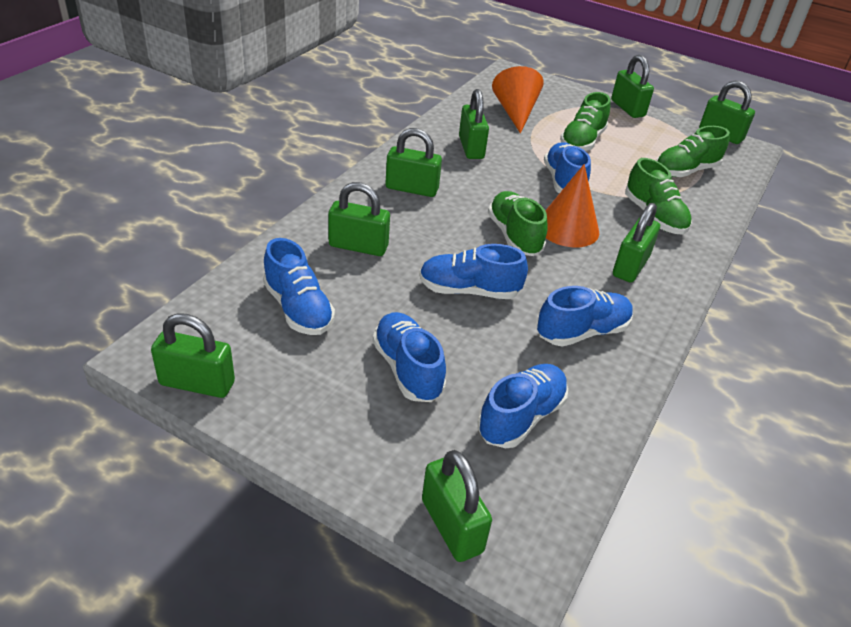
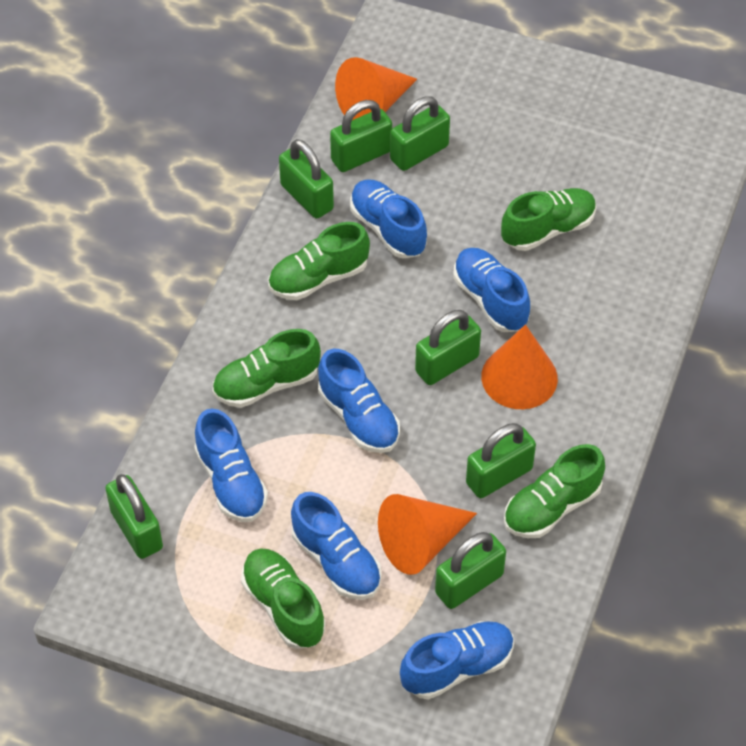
green padlock: 8 -> 7
green shoe: 4 -> 5
orange cone: 2 -> 3

